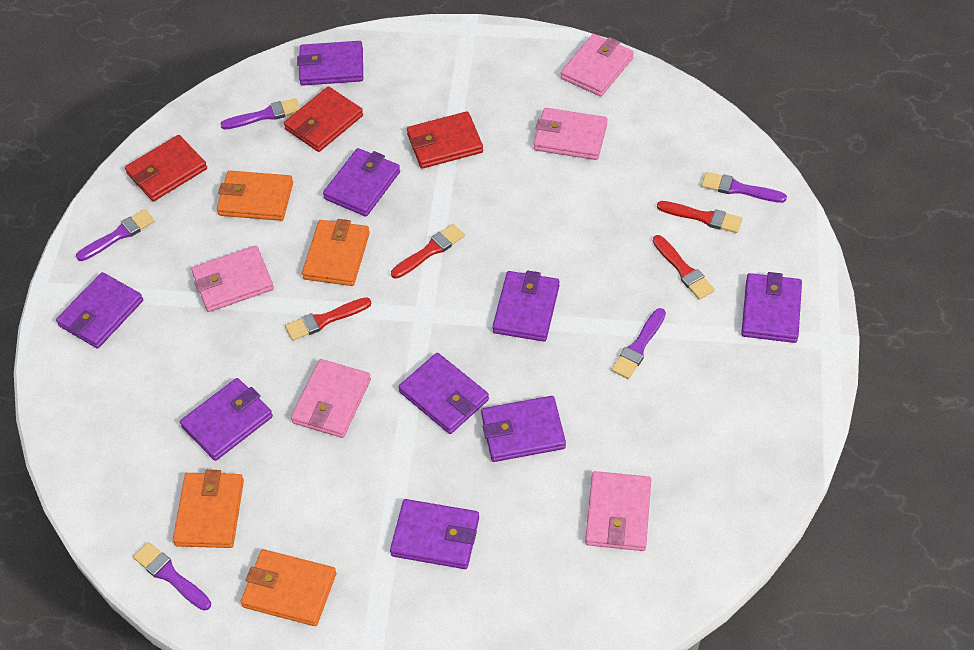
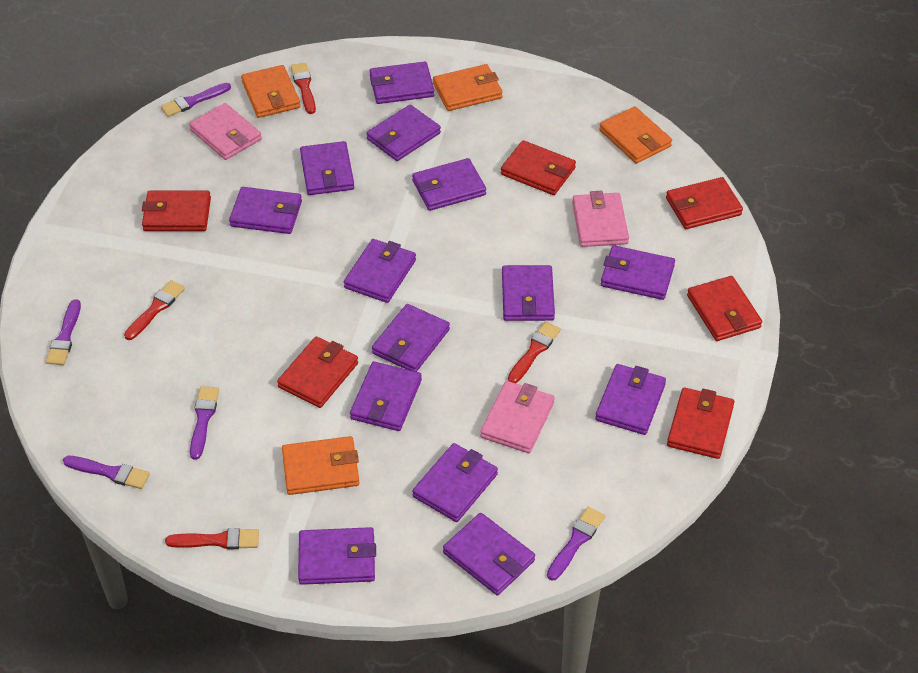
pink wallet: 5 -> 3
purple wallet: 9 -> 14
red wallet: 3 -> 6

